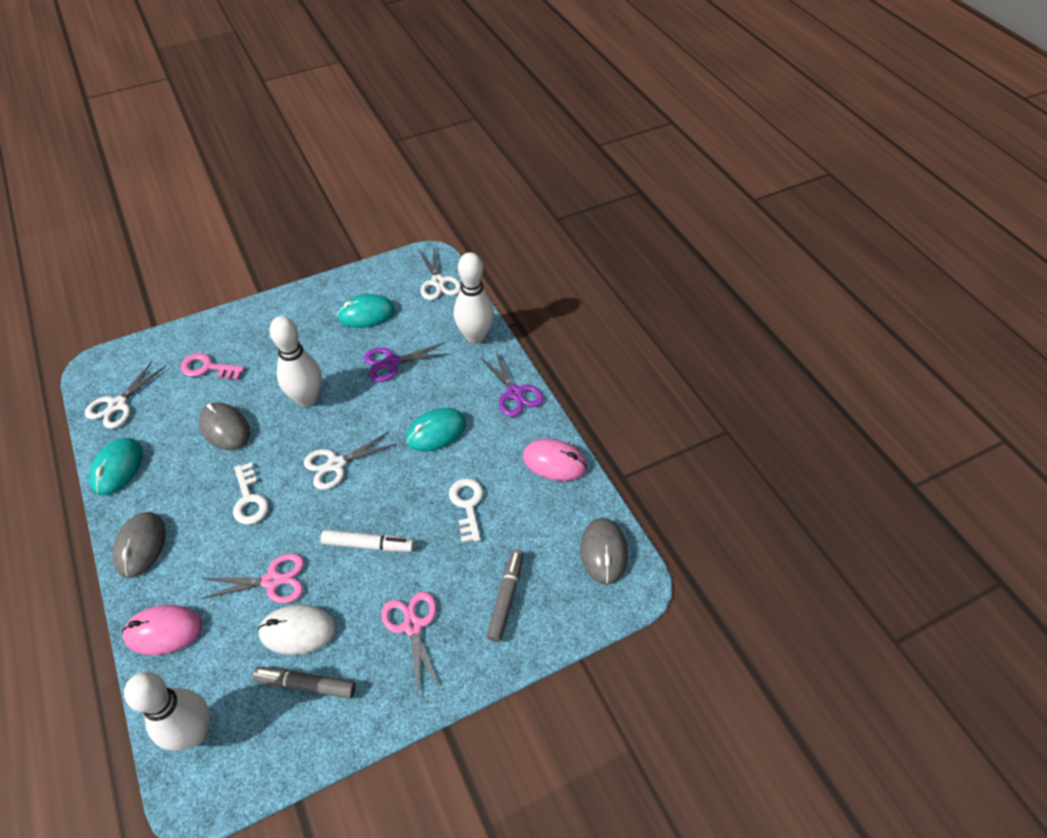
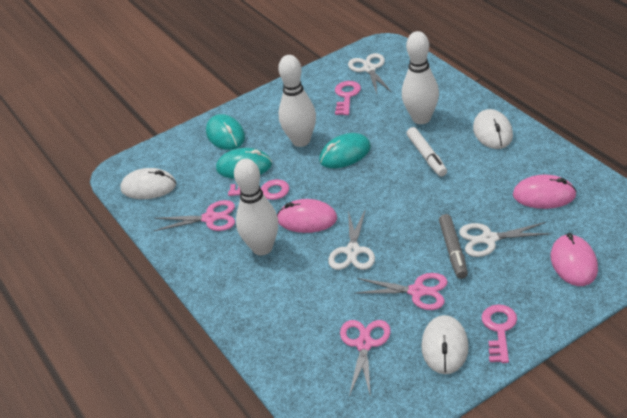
grey marker: 2 -> 1
grey mouse: 3 -> 0
pink key: 1 -> 3
pink mouse: 2 -> 3
pink scissors: 2 -> 3
purple scissors: 2 -> 0
white key: 2 -> 0
white mouse: 1 -> 3

